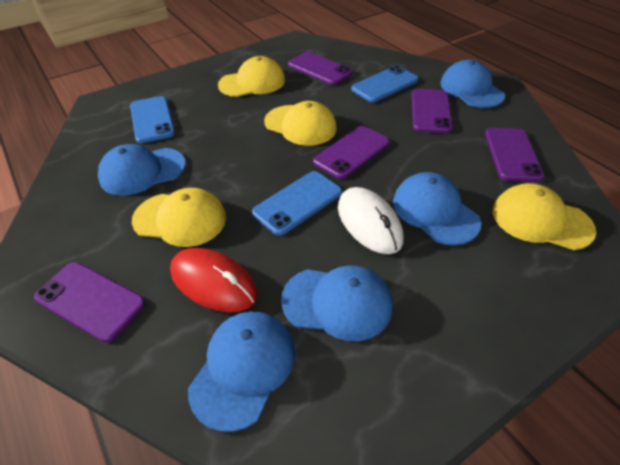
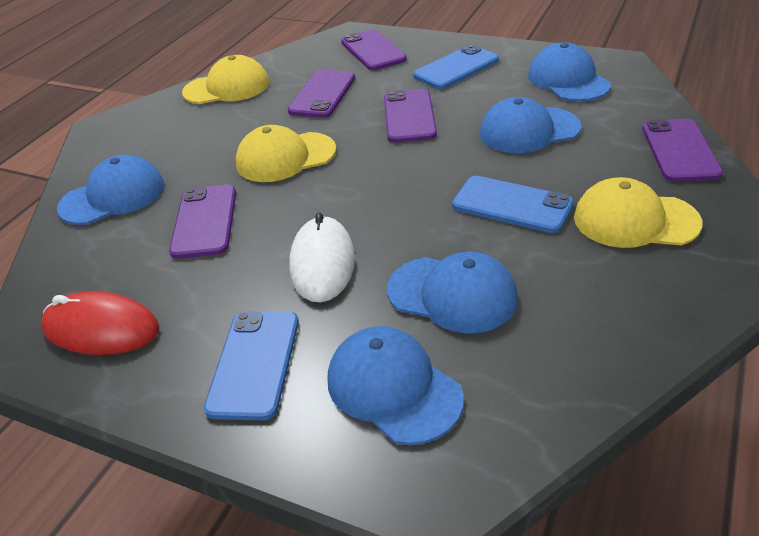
yellow cap: 4 -> 3

